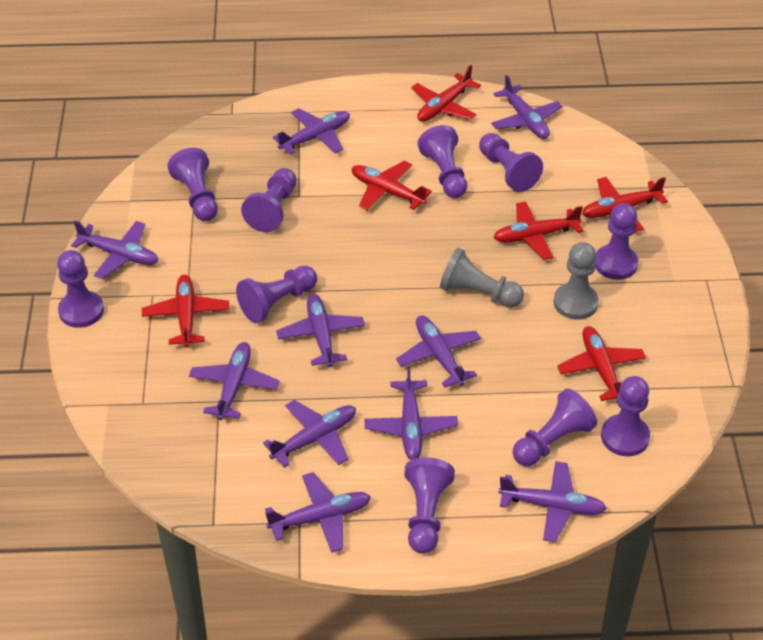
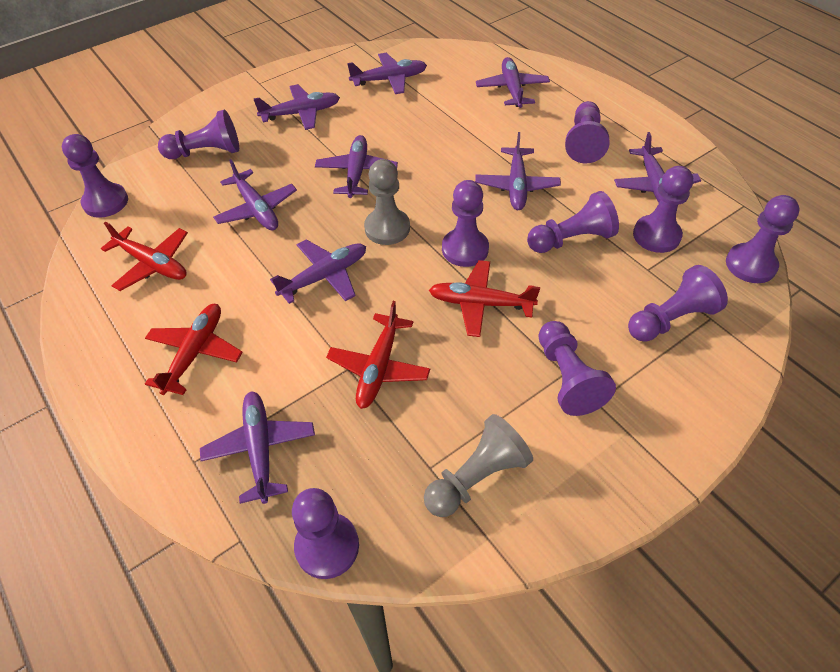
purple plane: 10 -> 9
red plane: 6 -> 4

